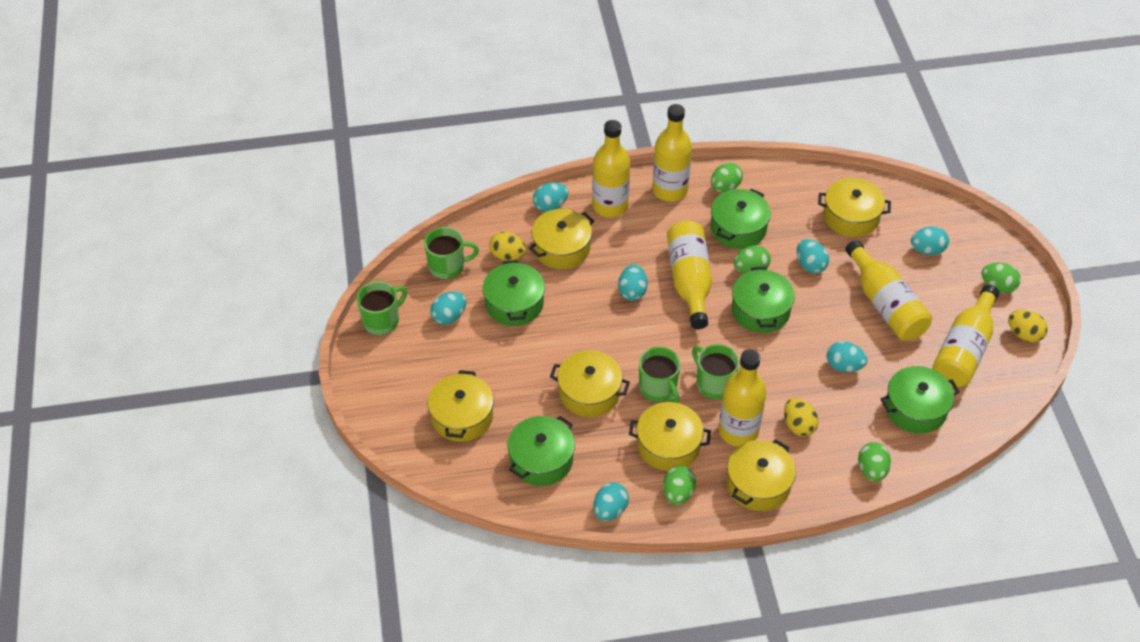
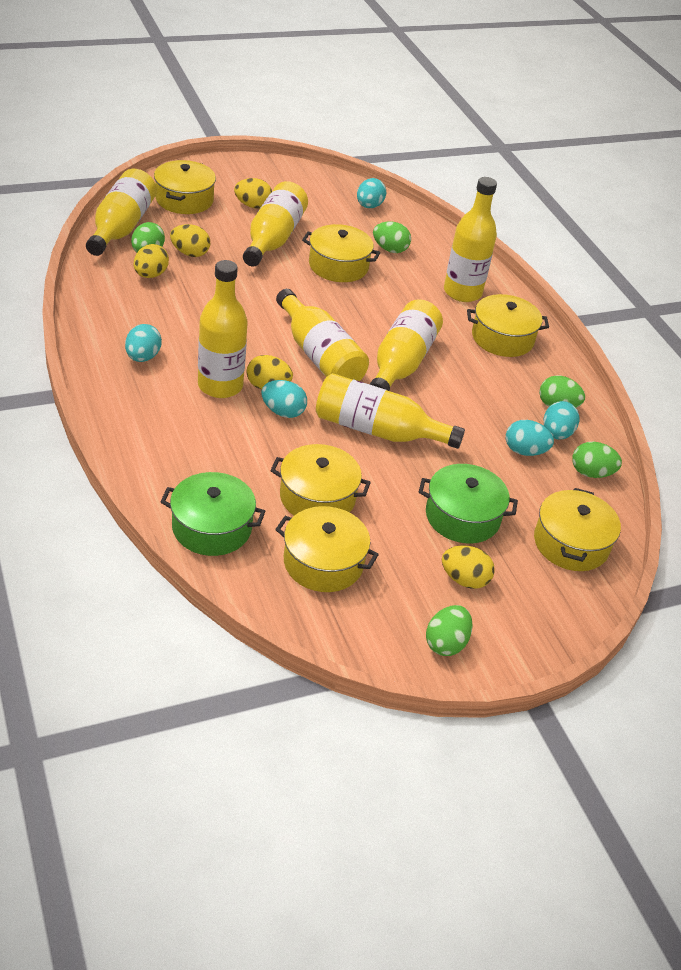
green mug: 4 -> 0
green pot: 5 -> 2
turquoise egg: 7 -> 5
yellow bottle: 6 -> 7
yellow egg: 3 -> 5

